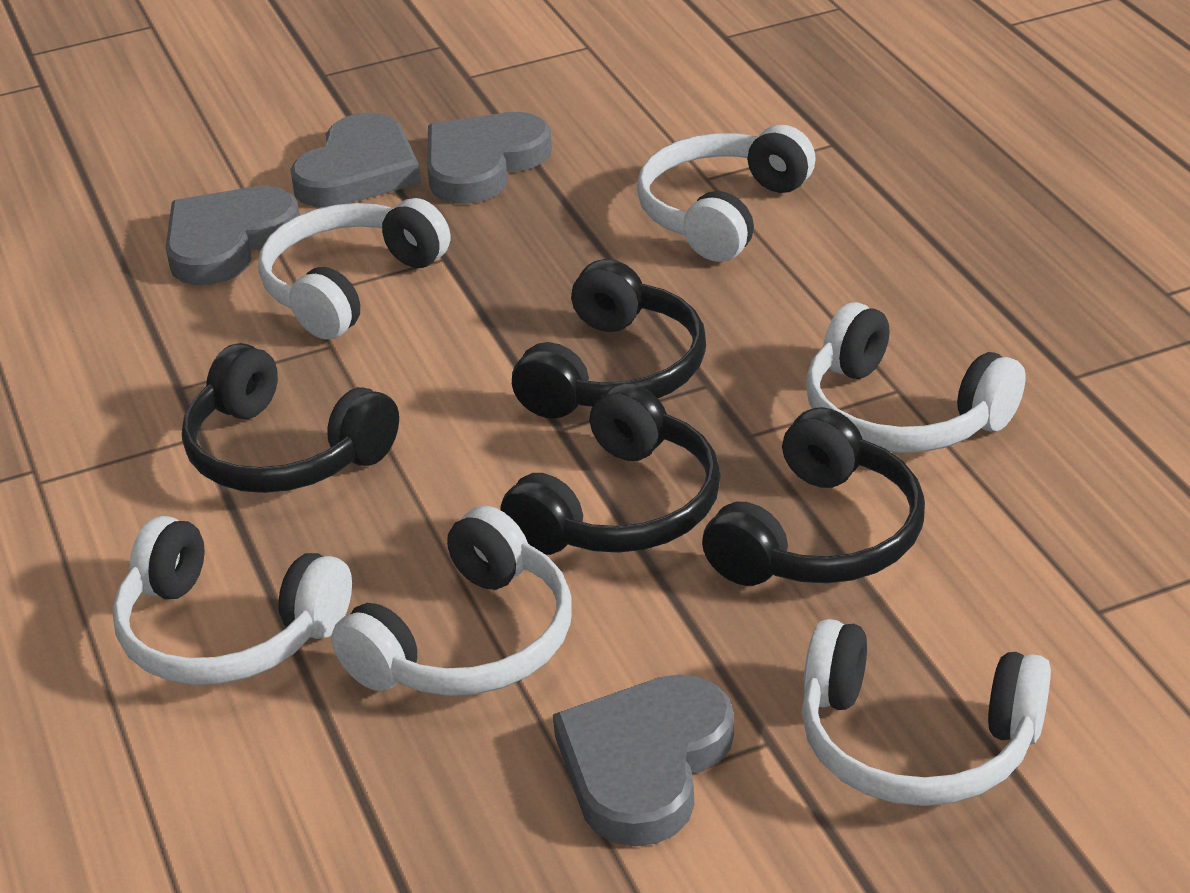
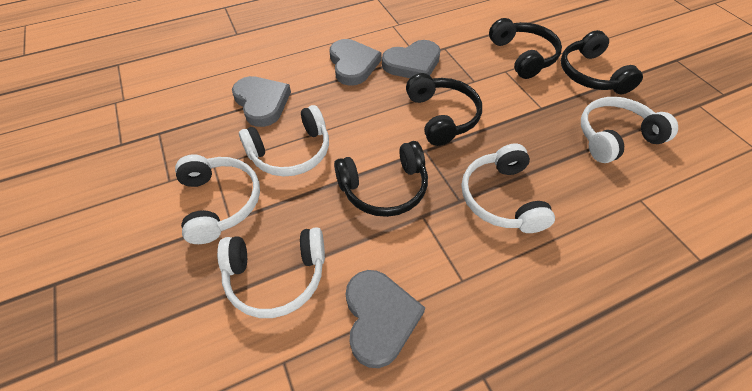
white headphones: 6 -> 5

